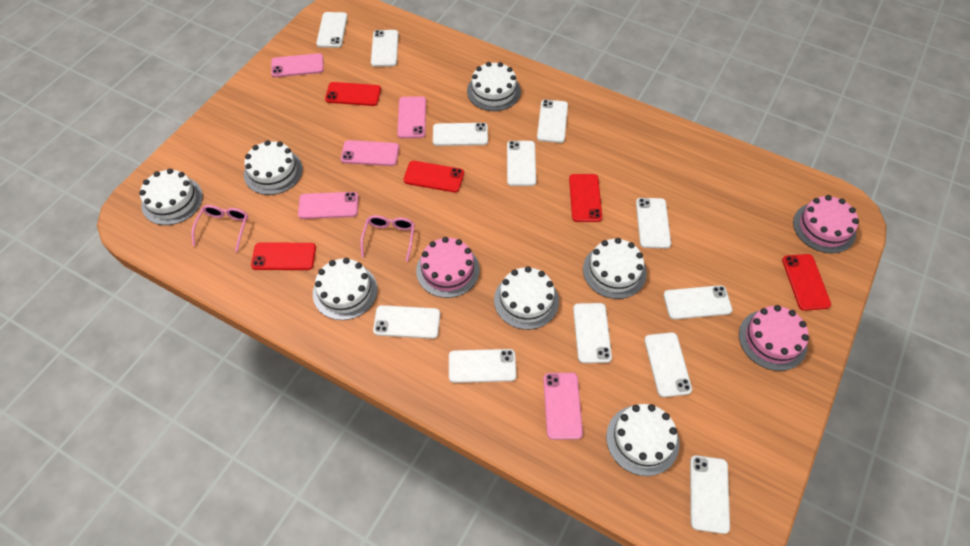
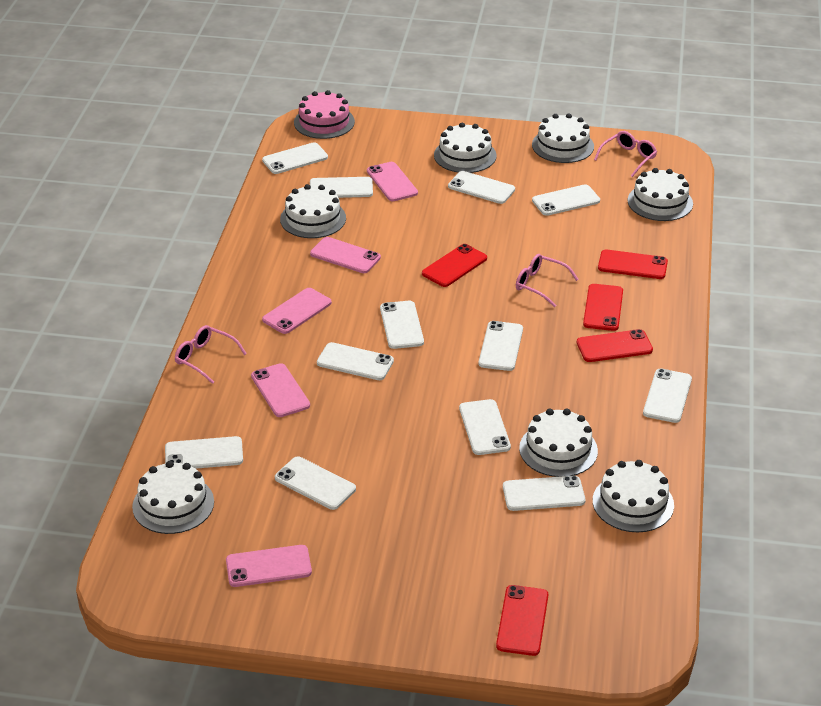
pink cake: 3 -> 1
pink glasses: 2 -> 3

